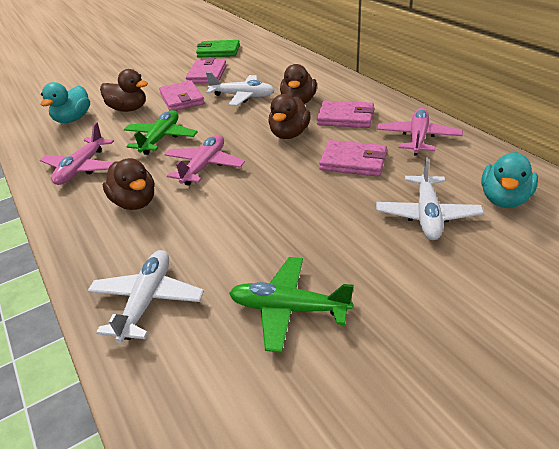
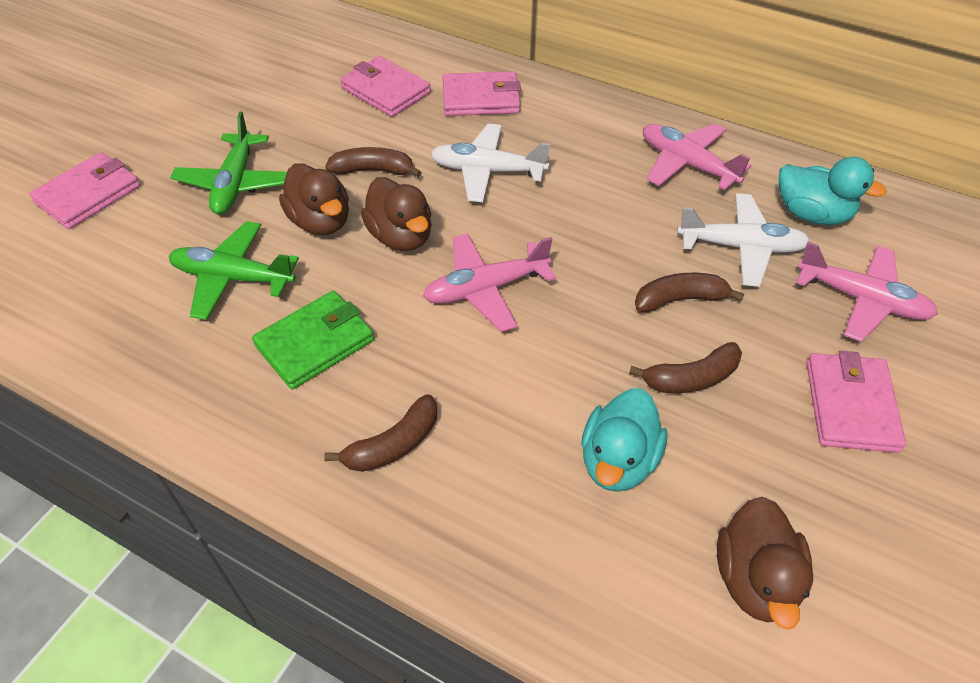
brown banana: 0 -> 4
brown duck: 4 -> 3
white plane: 3 -> 2

